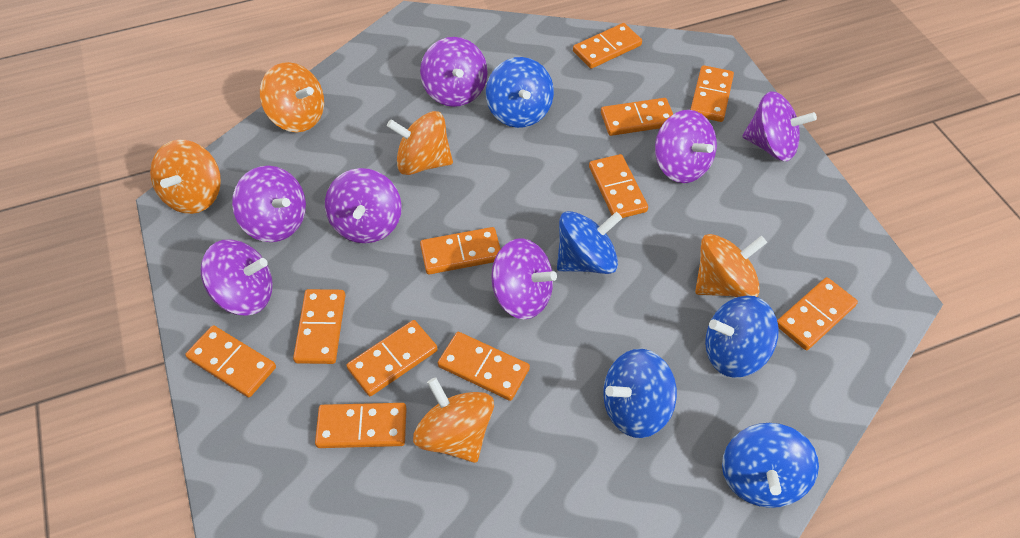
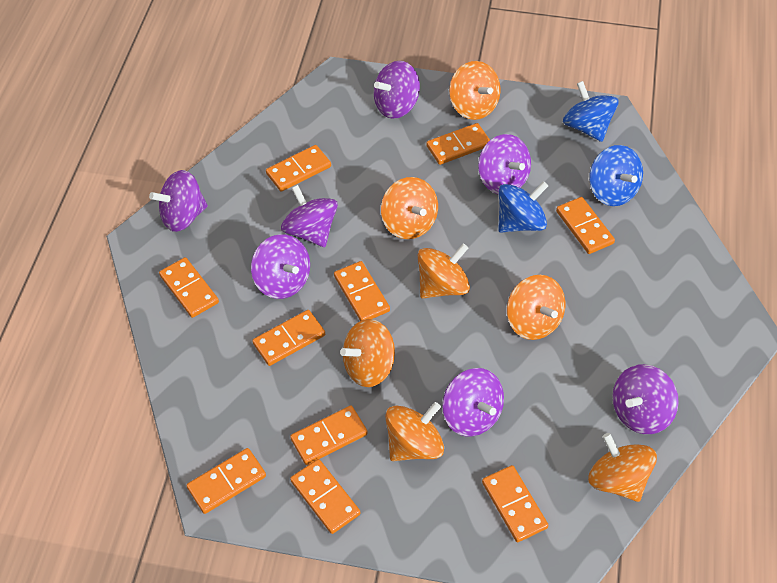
blue spinning top: 5 -> 3
orange domino: 11 -> 10
orange spinning top: 5 -> 7

